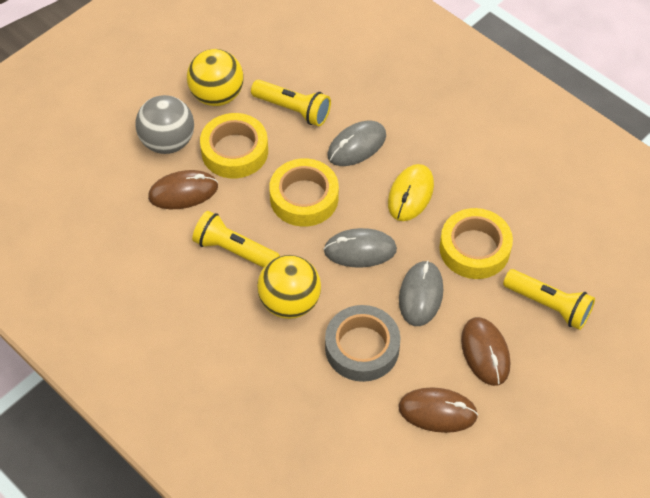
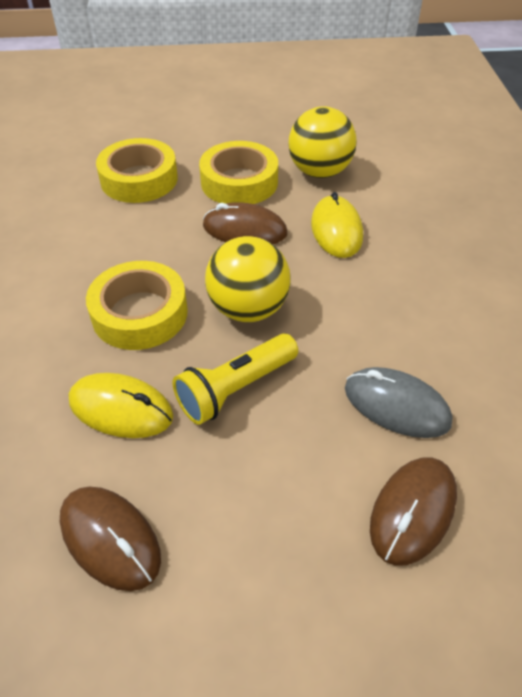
grey ball: 1 -> 0
grey mouse: 3 -> 1
grey tape: 1 -> 0
yellow flashlight: 3 -> 1
yellow mouse: 1 -> 2

